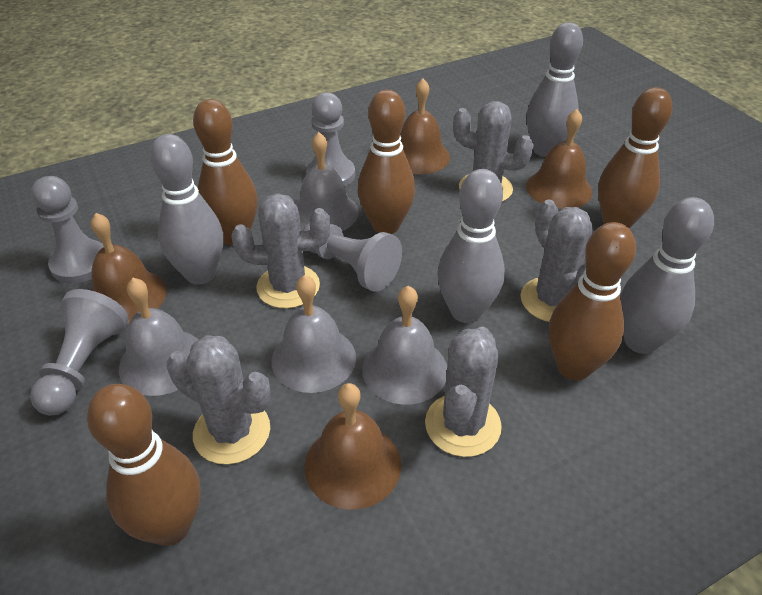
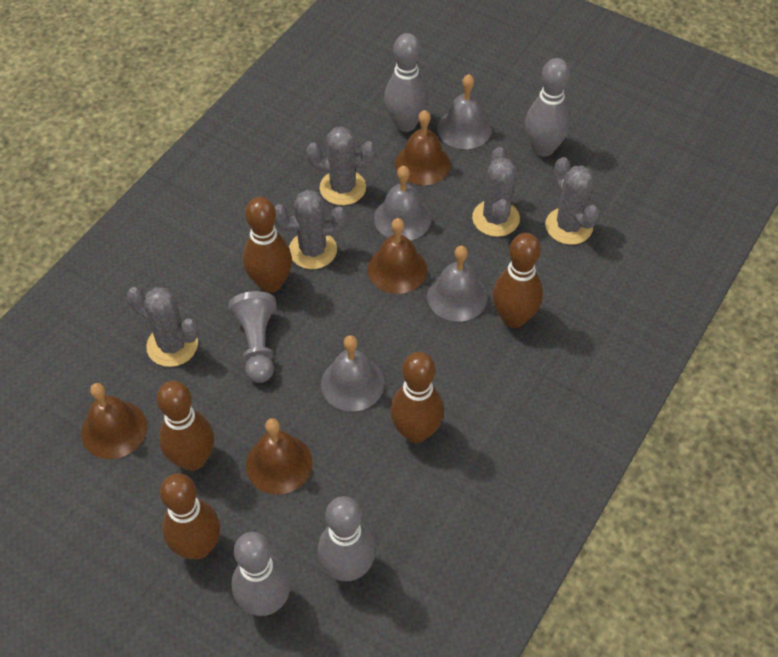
grey pawn: 4 -> 1

